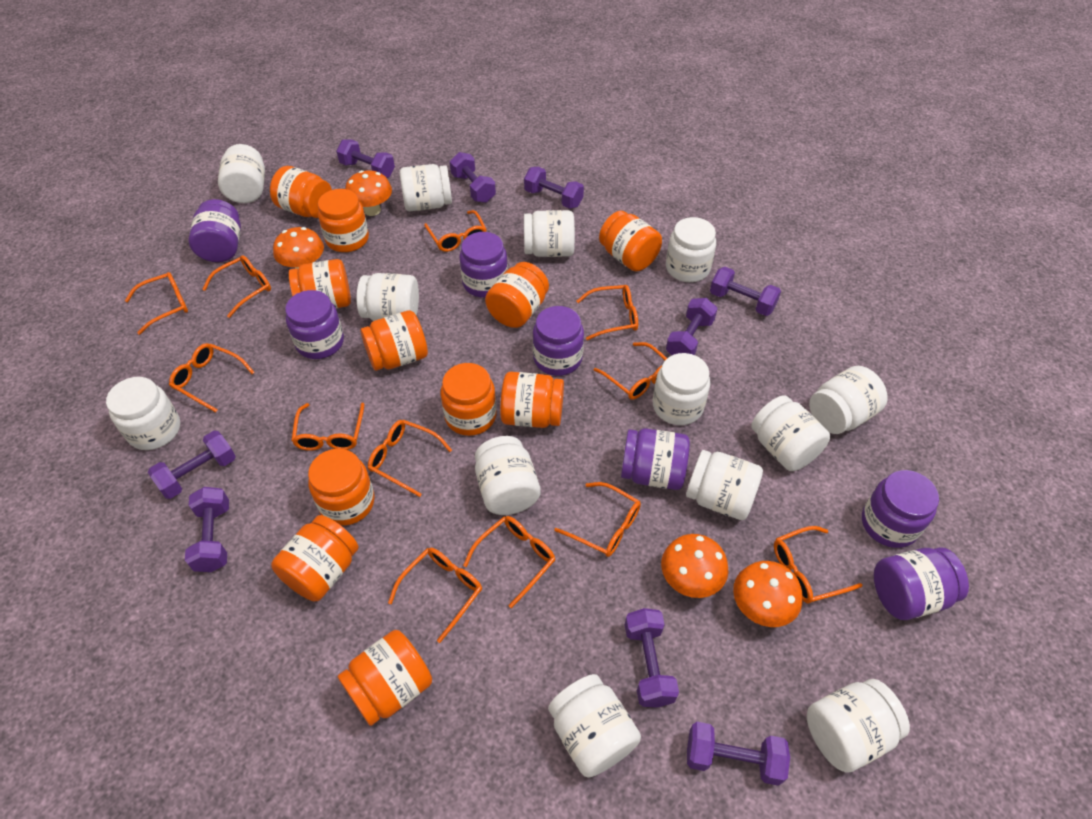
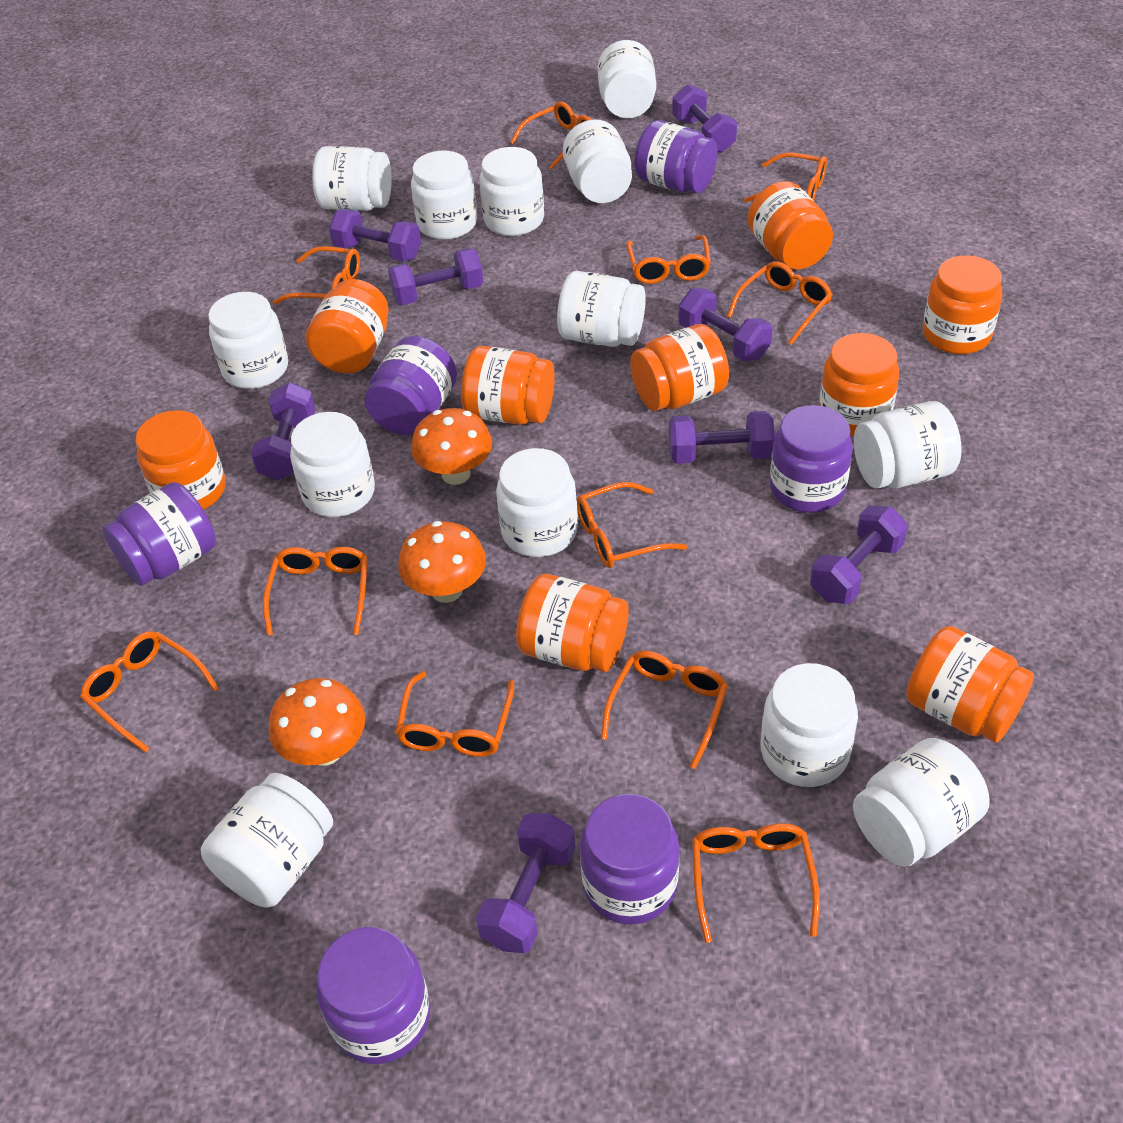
orange glasses: 12 -> 11
orange jar: 11 -> 9
orange mushroom: 4 -> 3
purple dumbbell: 9 -> 8
purple jar: 7 -> 6

